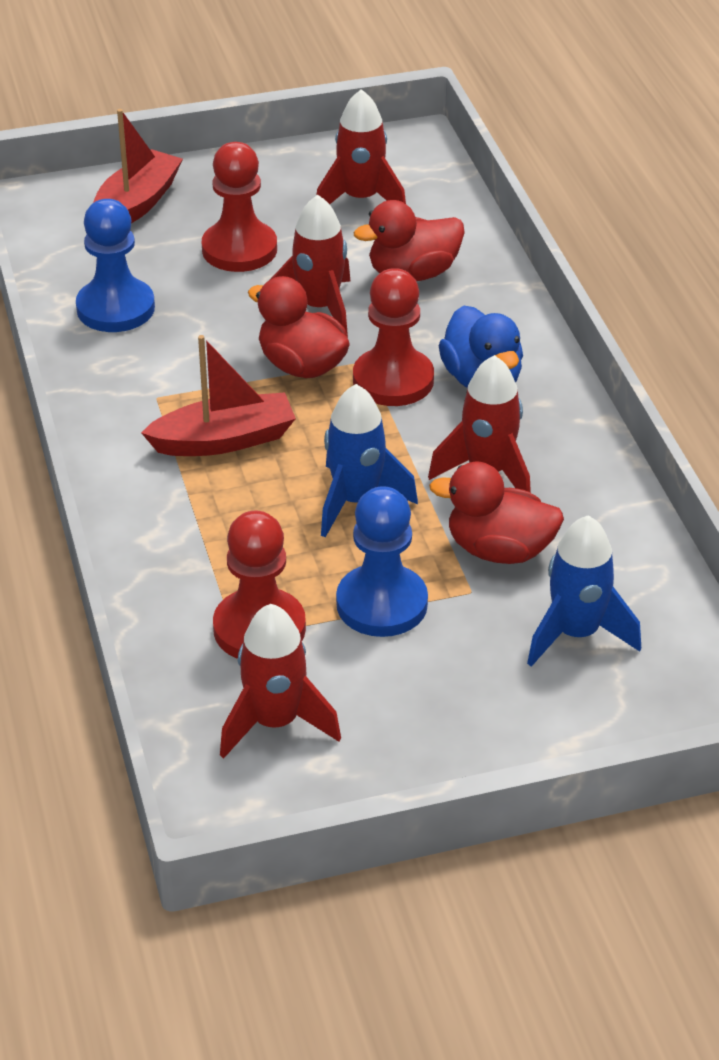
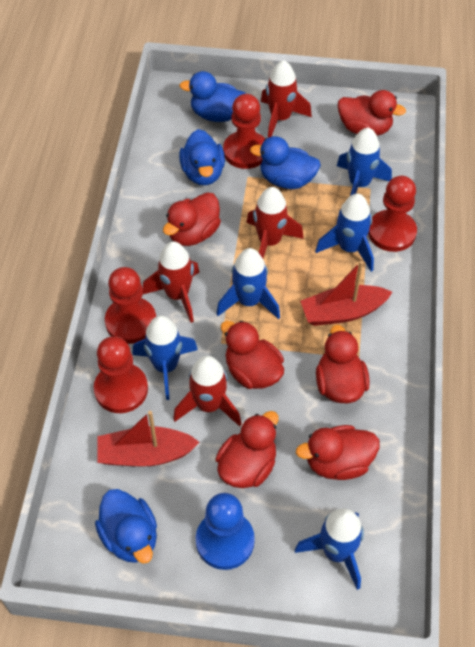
blue duck: 1 -> 4
blue pawn: 2 -> 1
blue rocket: 2 -> 5
red duck: 3 -> 6
red pawn: 3 -> 4

